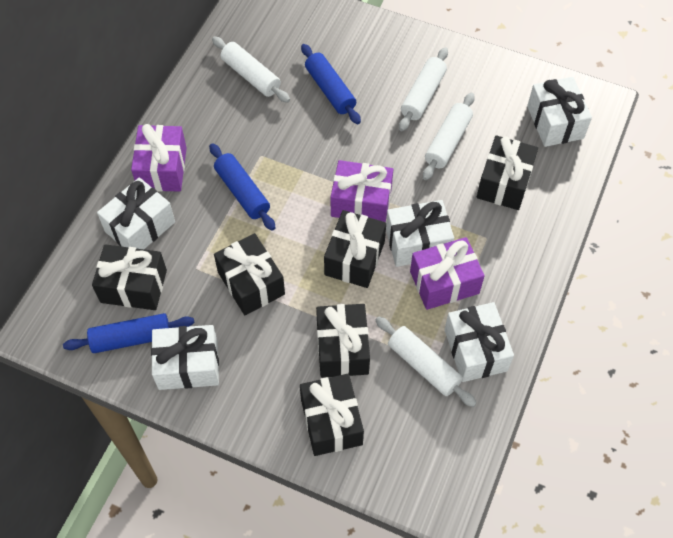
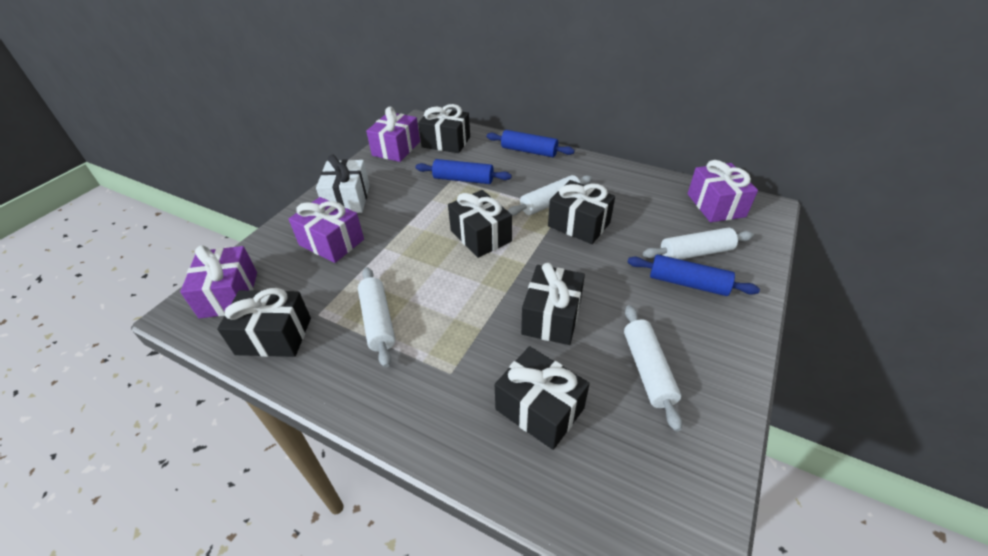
purple gift: 3 -> 4
white gift: 5 -> 1

